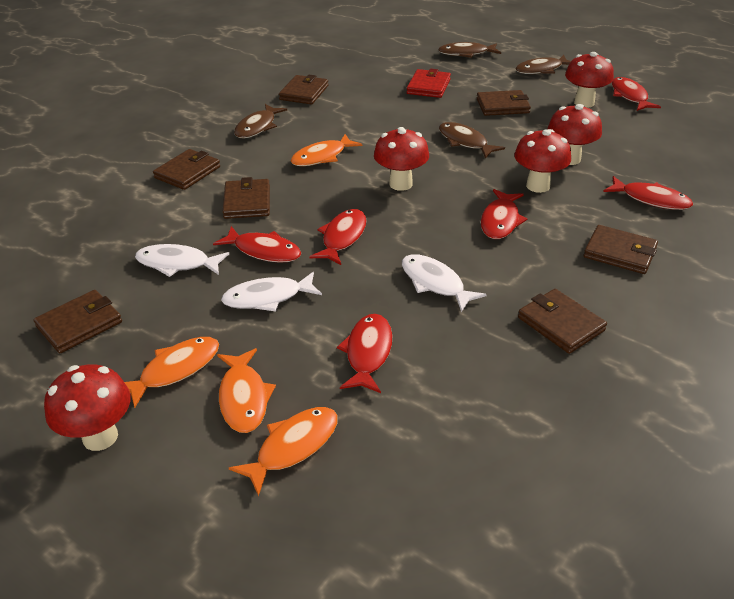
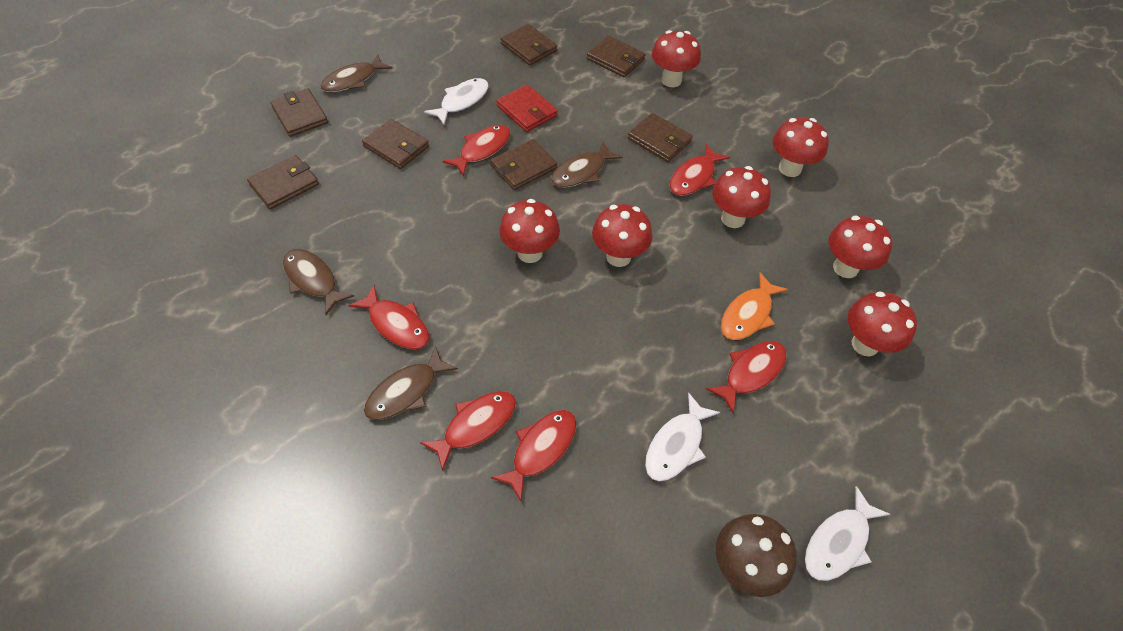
brown mushroom: 0 -> 1
orange fish: 4 -> 1
red mushroom: 5 -> 7

